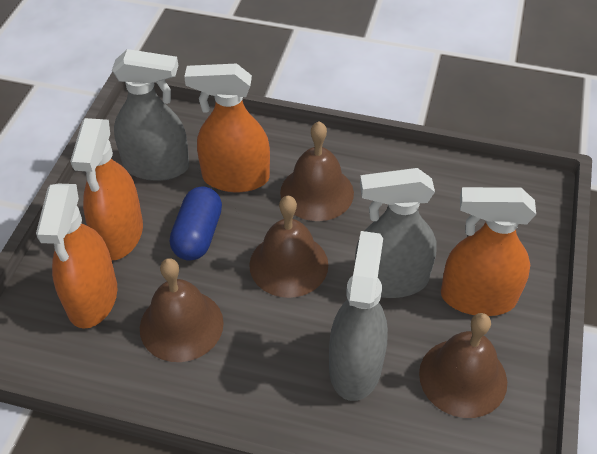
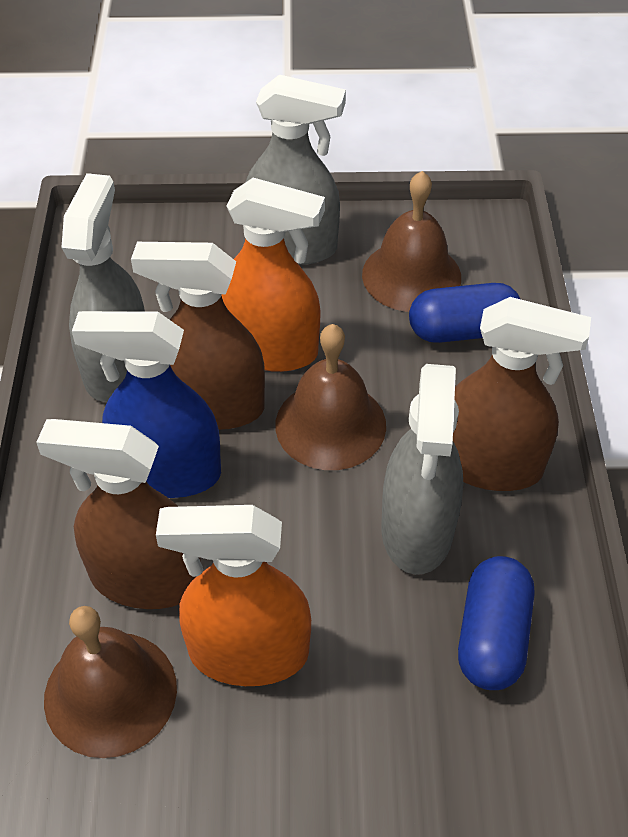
blue capsule: 1 -> 2
blue spray bottle: 0 -> 1
brown bell: 4 -> 3
brown spray bottle: 0 -> 3
orange spray bottle: 4 -> 2

